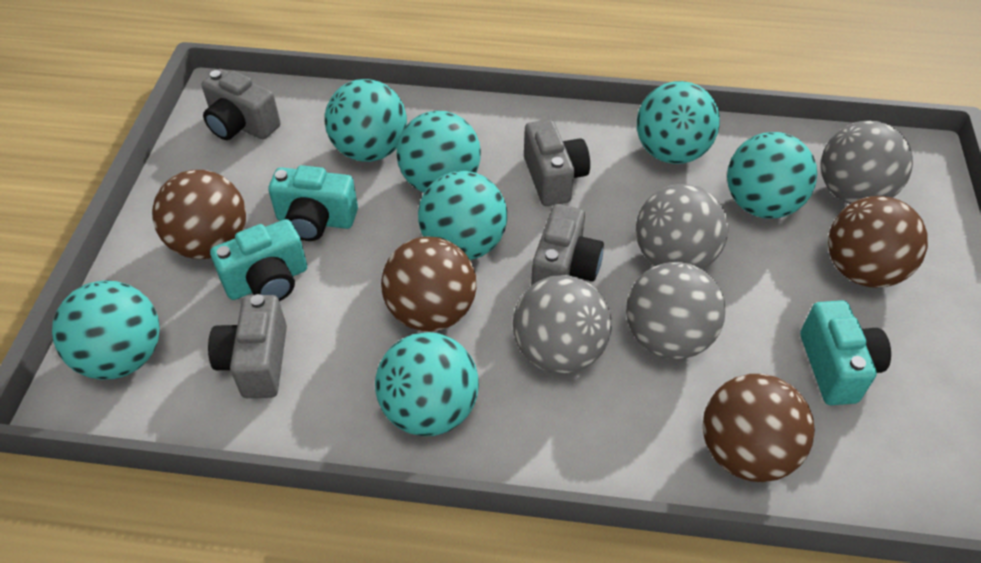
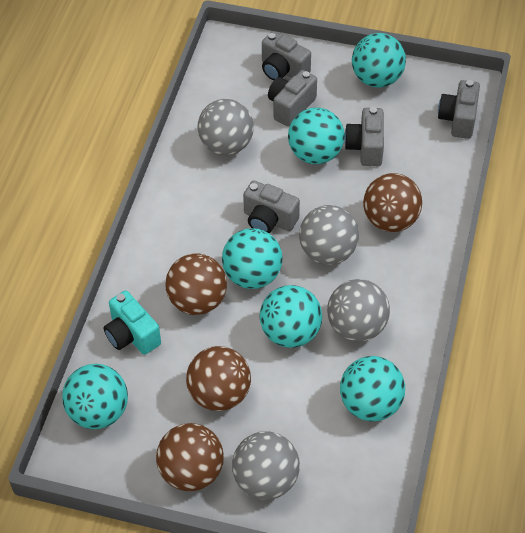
grey camera: 4 -> 5
turquoise ball: 7 -> 6
turquoise camera: 3 -> 1

